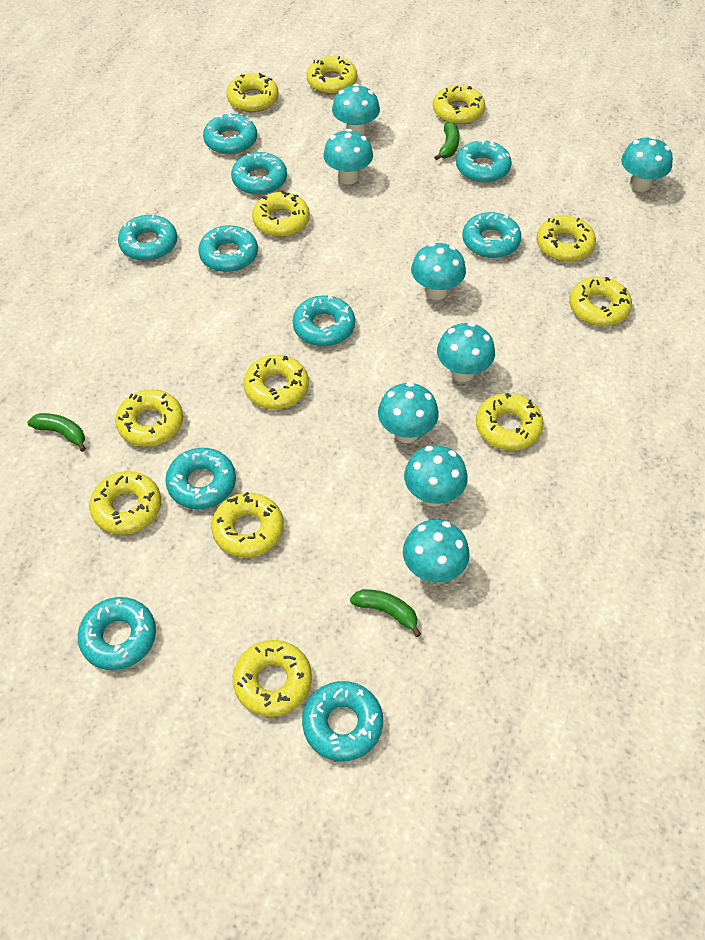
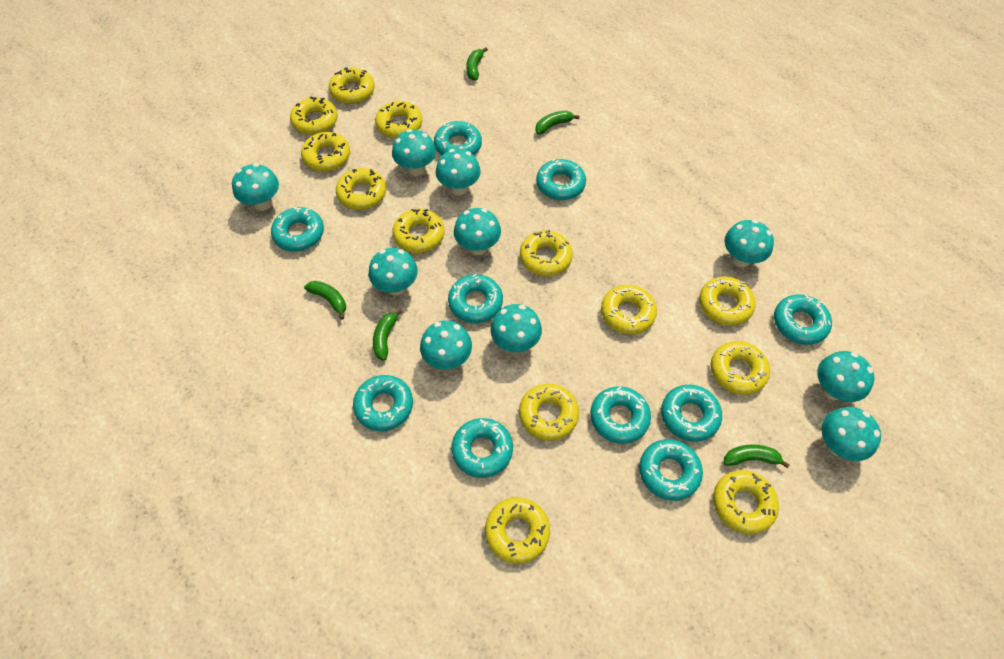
green banana: 3 -> 5
turquoise mushroom: 8 -> 10
yellow donut: 12 -> 13

